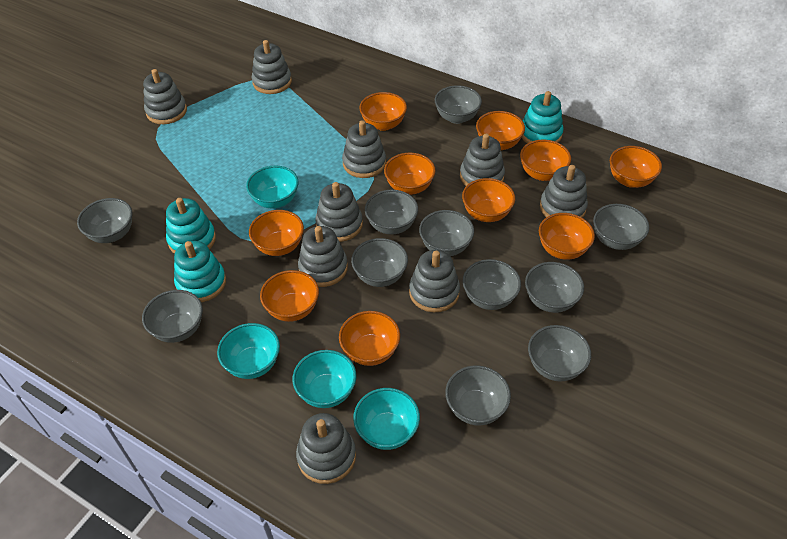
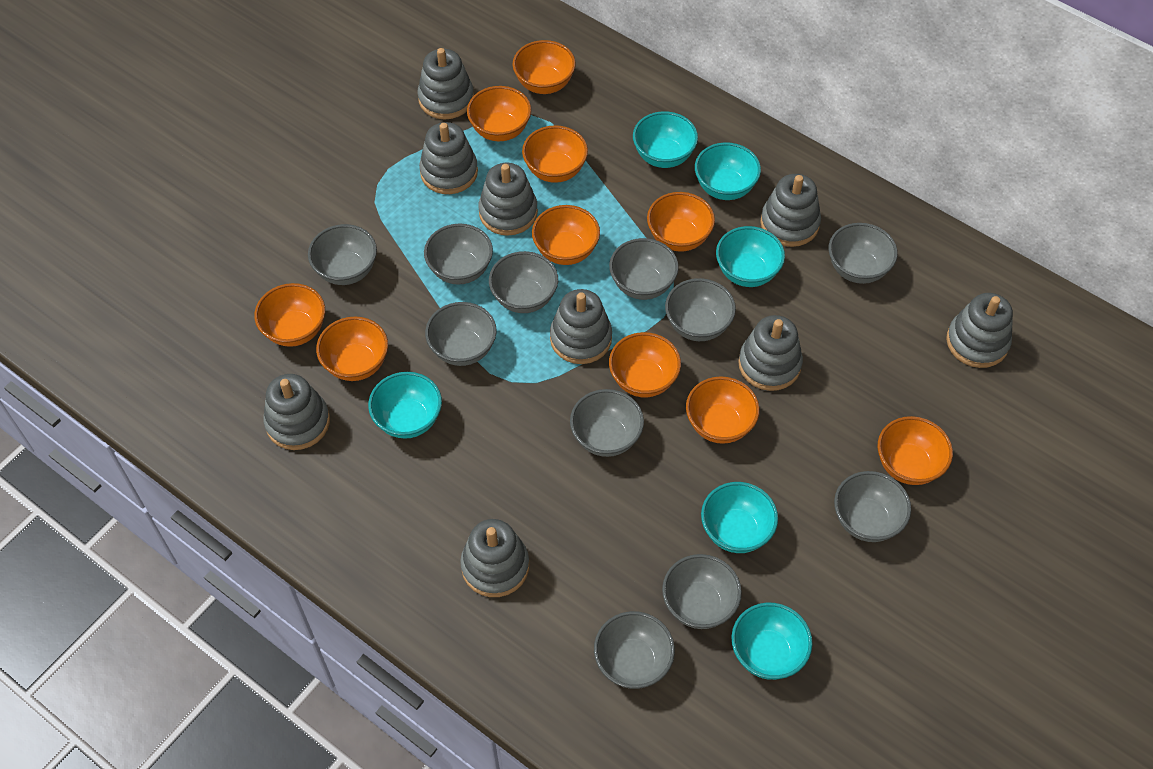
turquoise bowl: 4 -> 6
turquoise stacking toy: 3 -> 0

